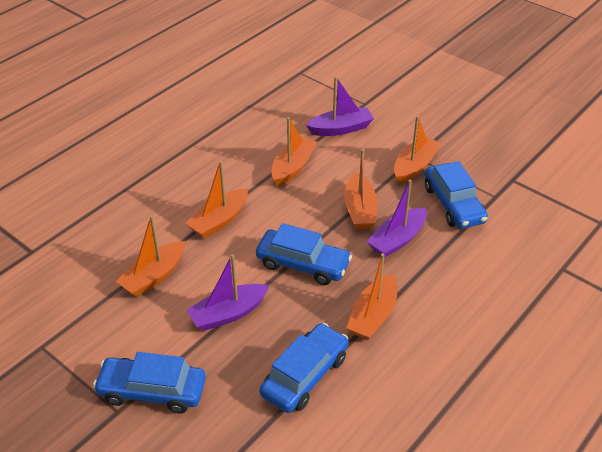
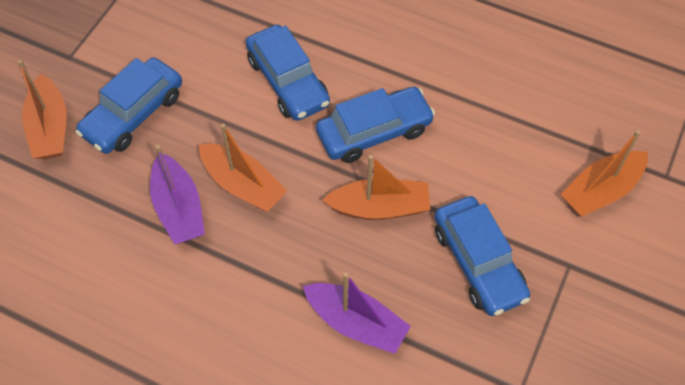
orange boat: 6 -> 4
purple boat: 3 -> 2

